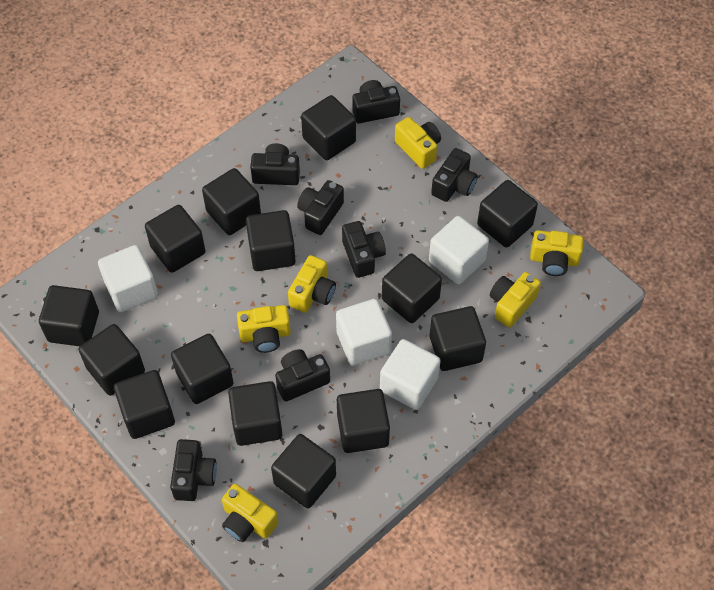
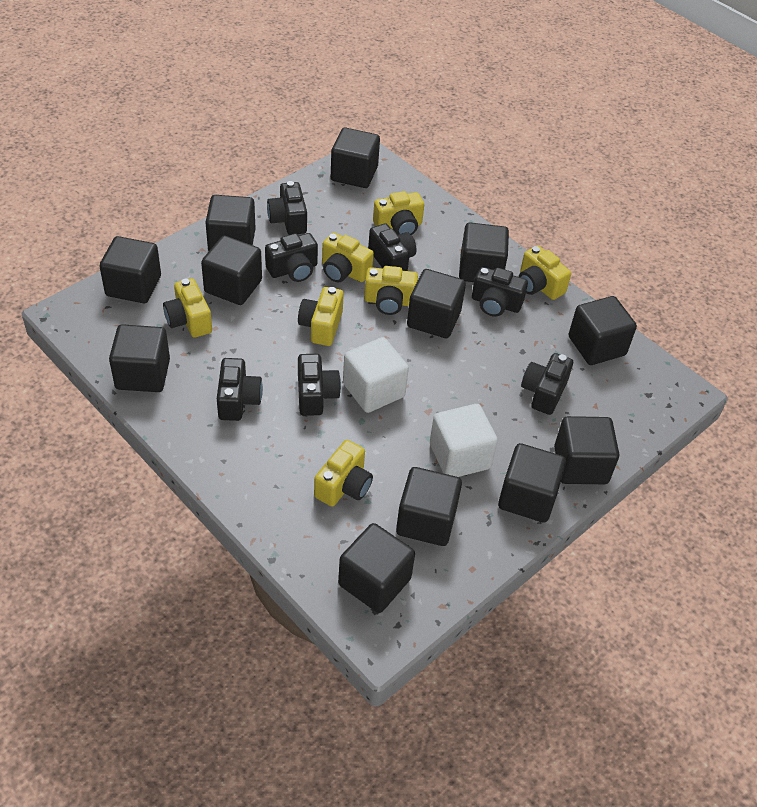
black cube: 14 -> 12
white cube: 4 -> 2
yellow camera: 6 -> 7

